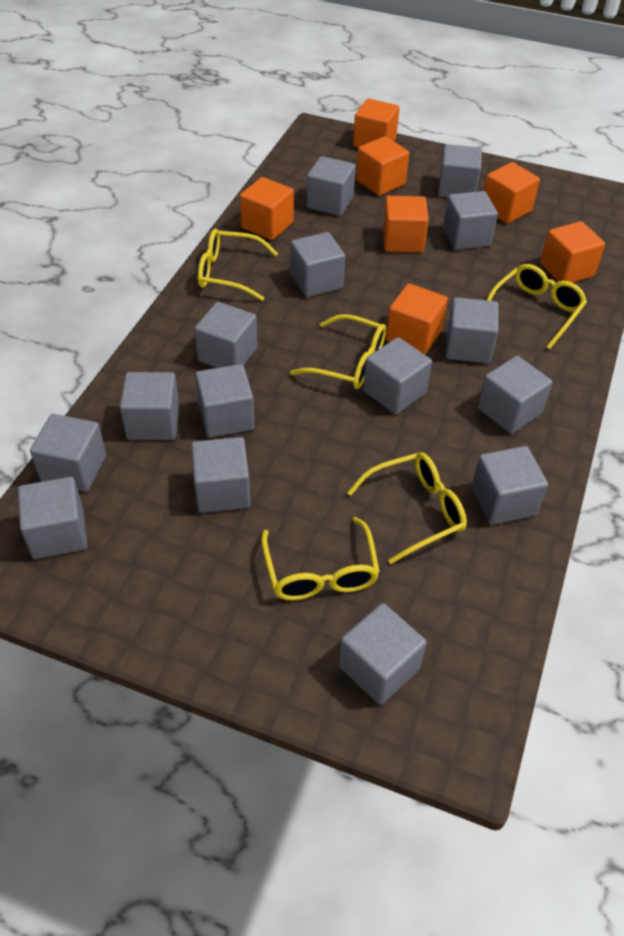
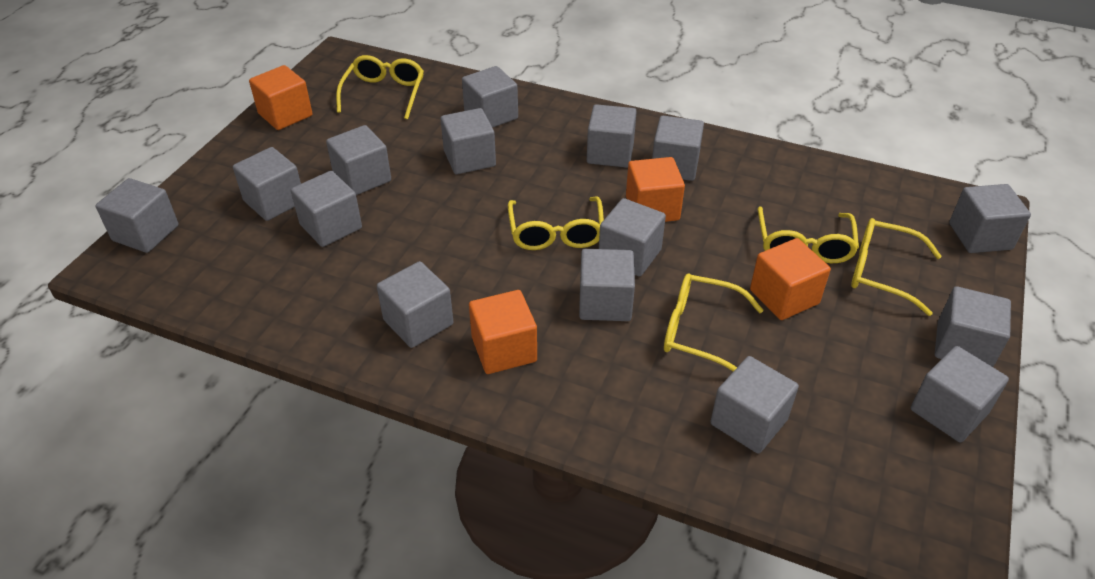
orange cube: 7 -> 4

